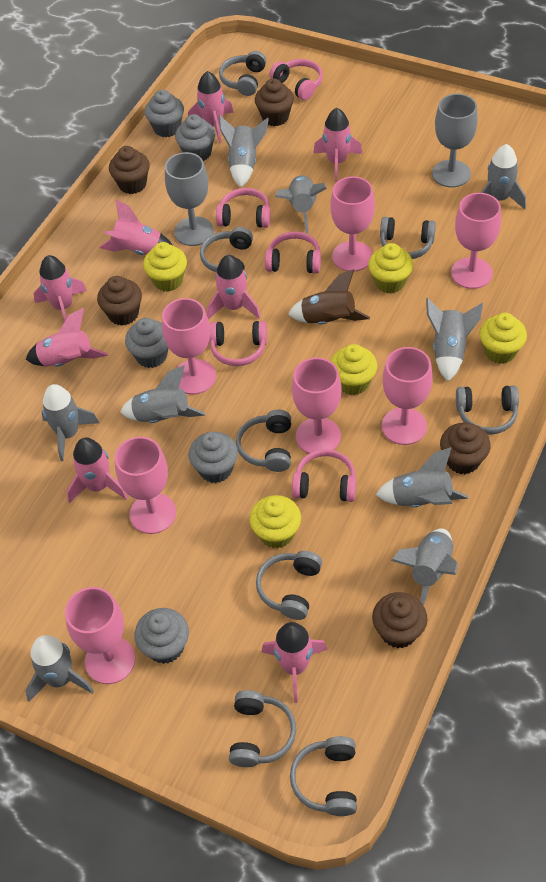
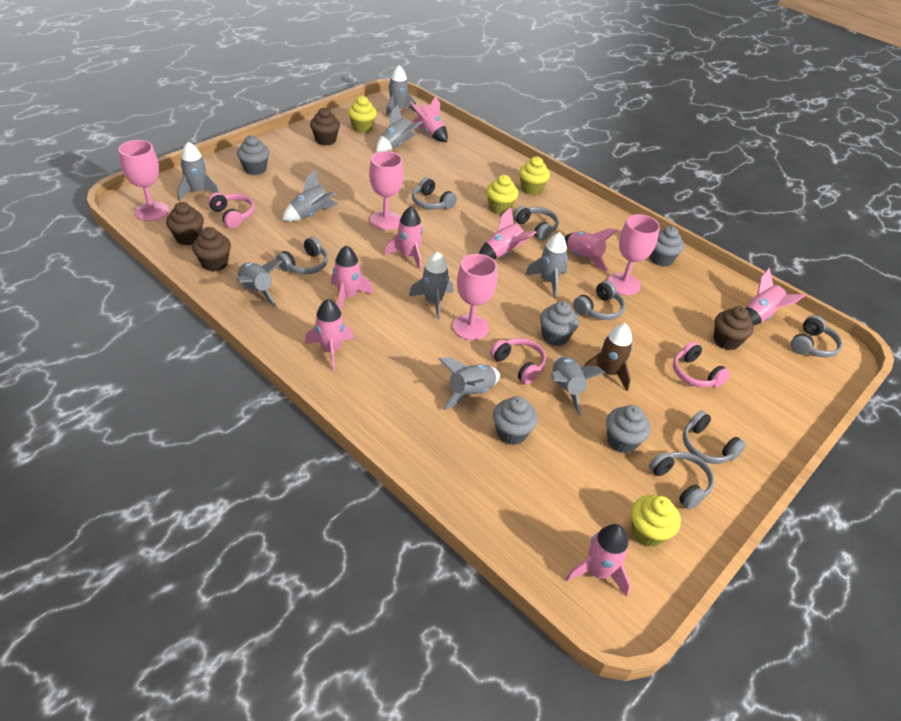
brown cupcake: 5 -> 4
grey goblet: 2 -> 0
grey headphones: 8 -> 7
pink goblet: 7 -> 4
pink headphones: 5 -> 3
yellow cupcake: 5 -> 4

